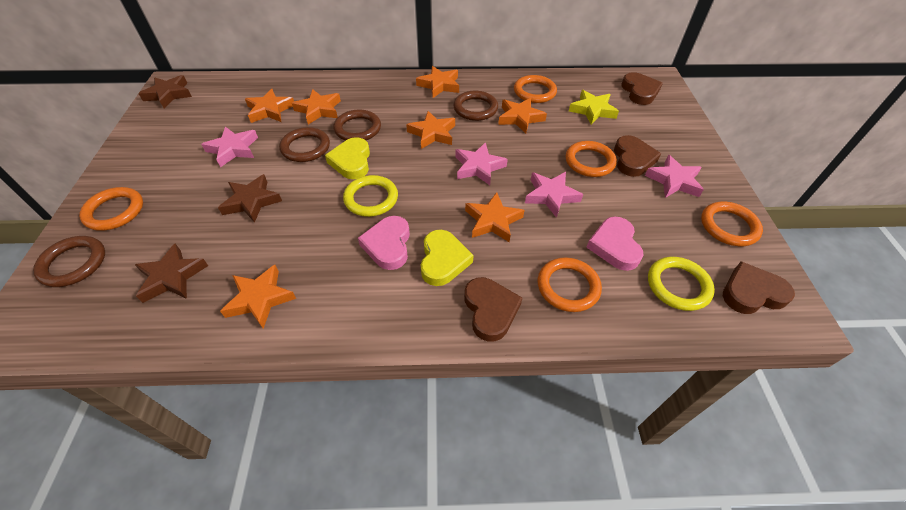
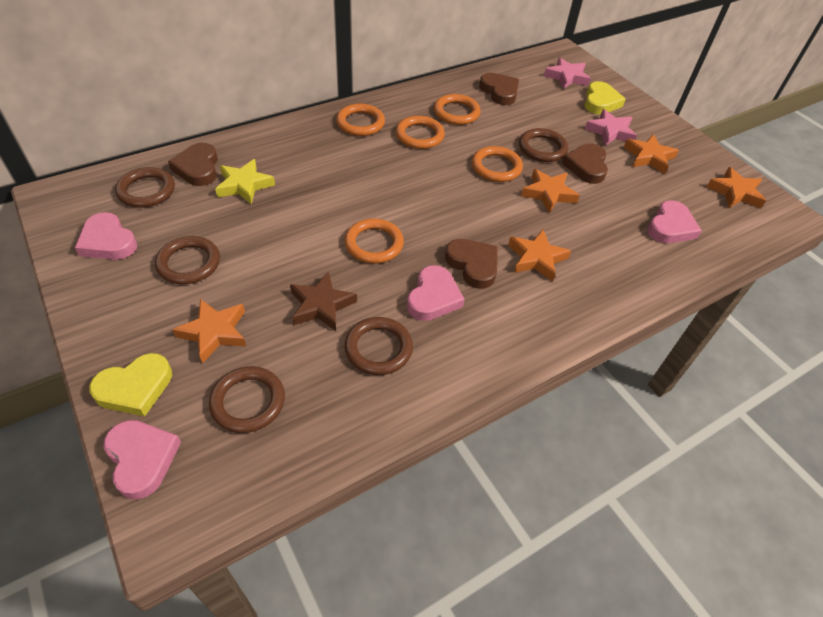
brown ring: 4 -> 5
brown star: 3 -> 1
orange star: 7 -> 5
pink heart: 2 -> 4
pink star: 4 -> 2
yellow ring: 2 -> 0

